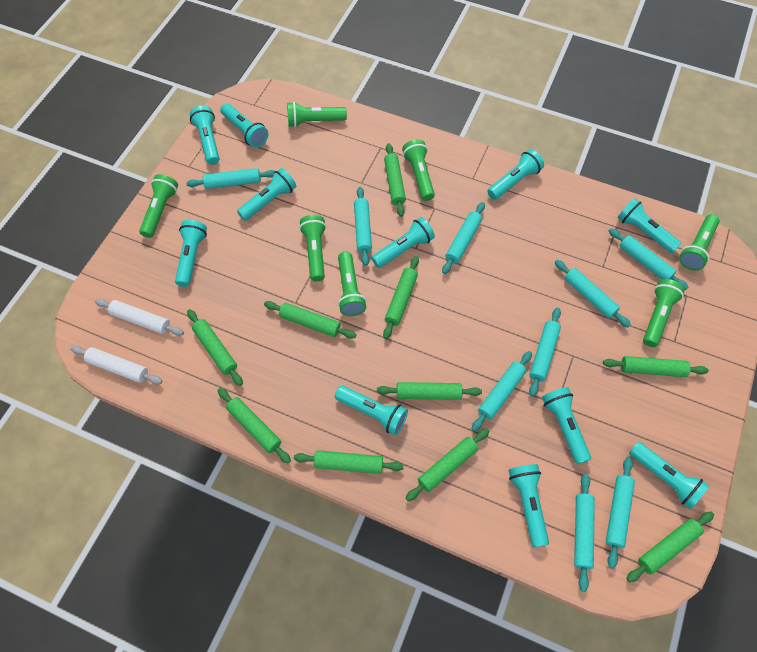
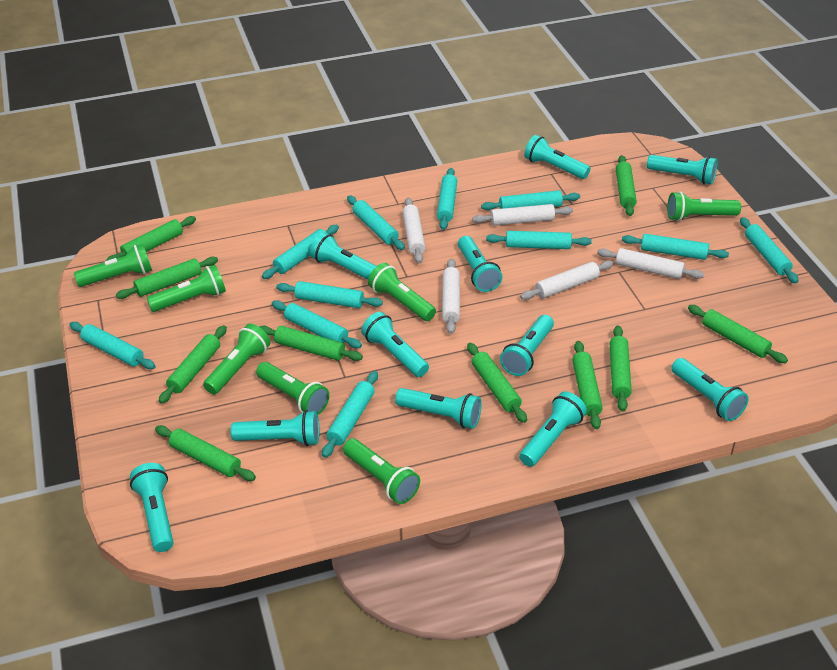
turquoise rolling pin: 9 -> 11
white rolling pin: 2 -> 5

